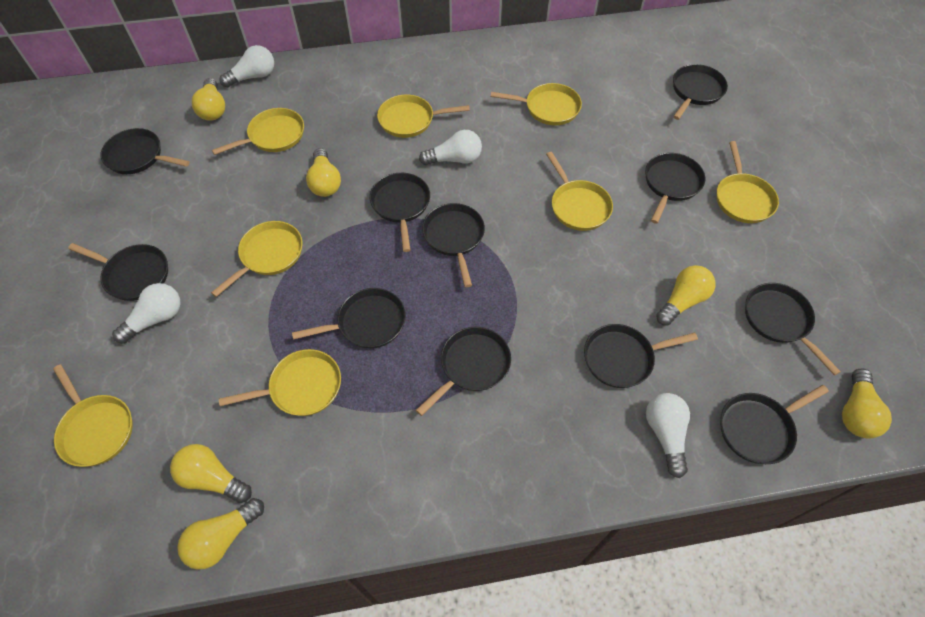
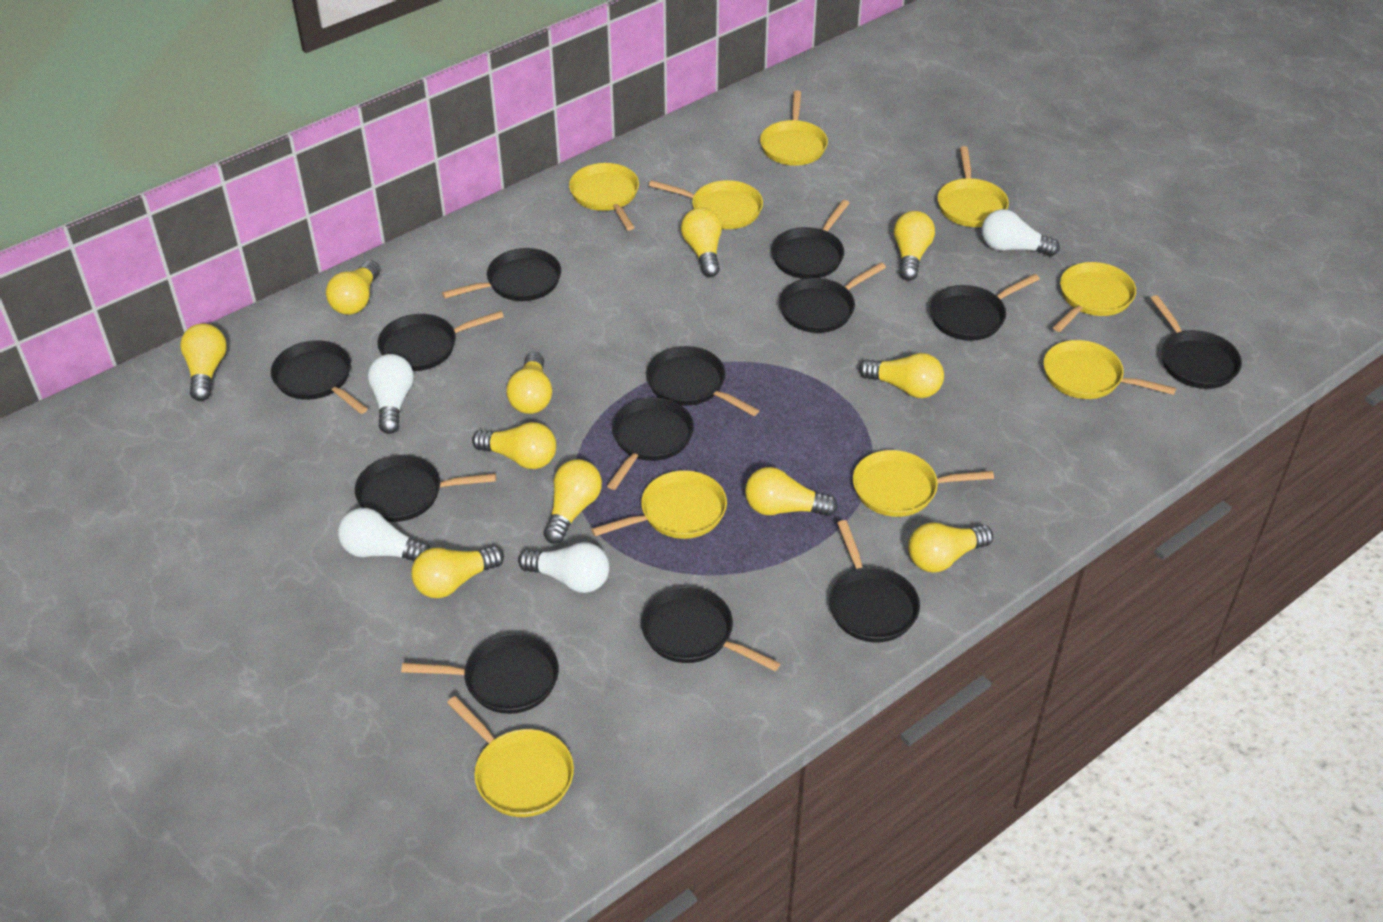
black pan: 11 -> 13
yellow light bulb: 6 -> 11
yellow pan: 8 -> 9

